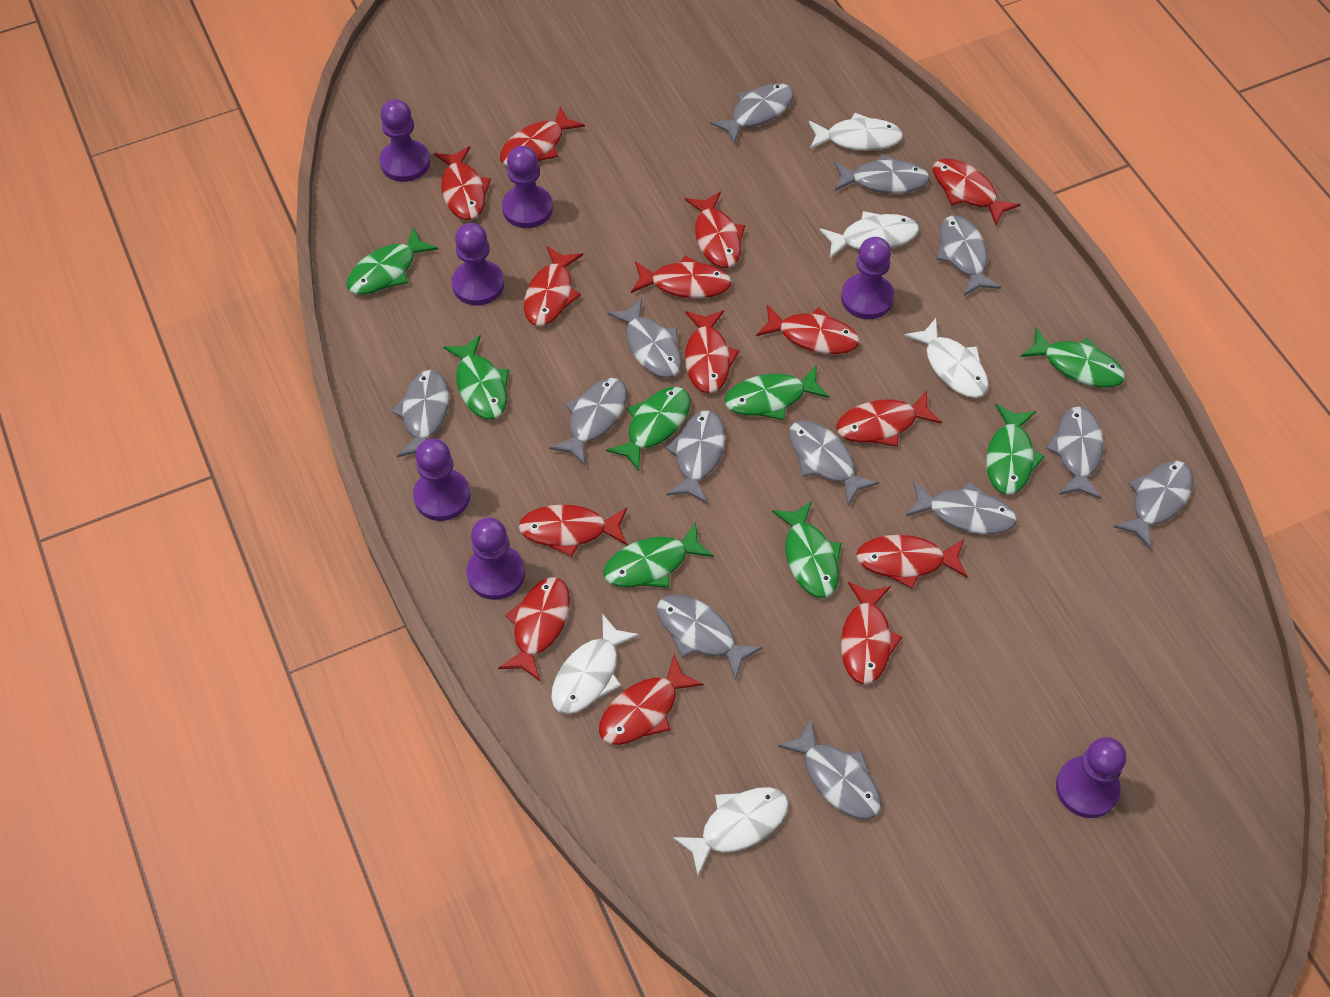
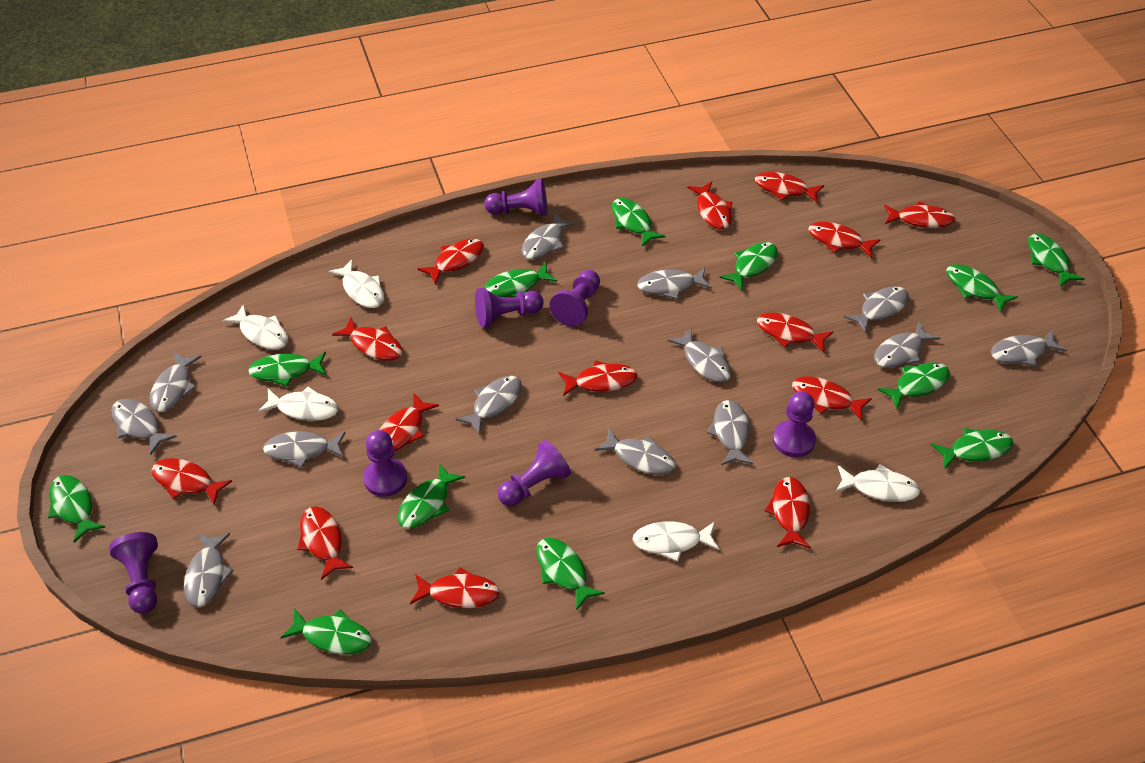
green fish: 8 -> 12

